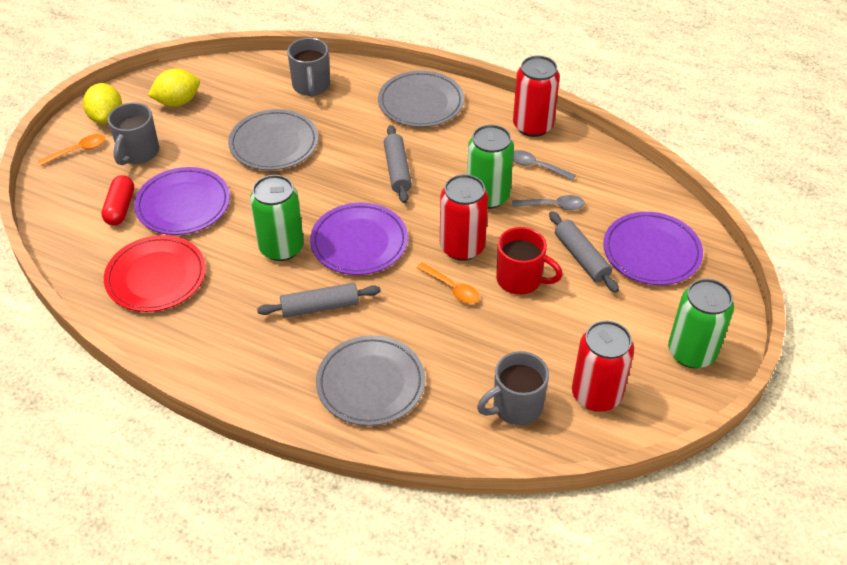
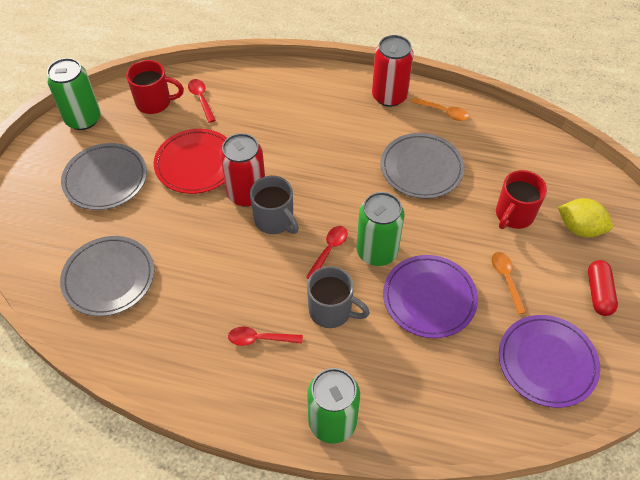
grey mug: 3 -> 2
grey rolling pin: 3 -> 0
grey spoon: 2 -> 0
purple plate: 3 -> 2
red can: 3 -> 2
red mug: 1 -> 2
red spoon: 0 -> 3
yellow lemon: 2 -> 1

